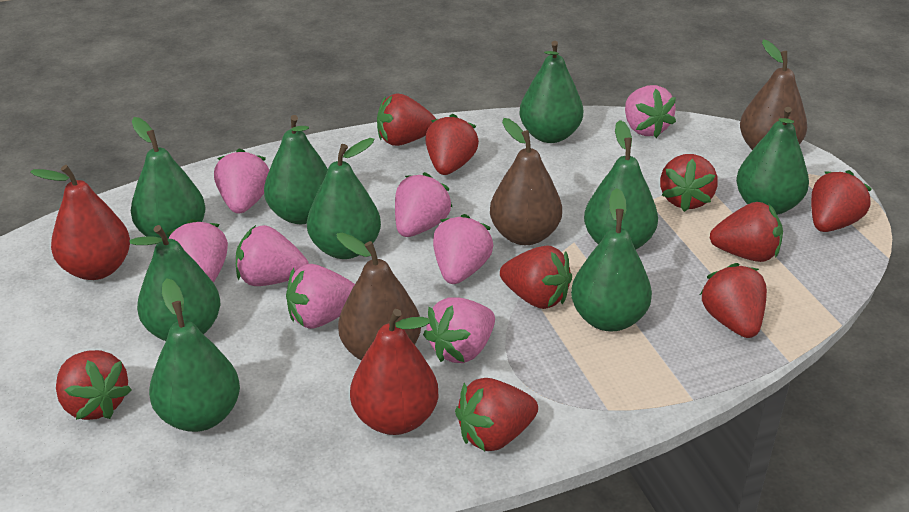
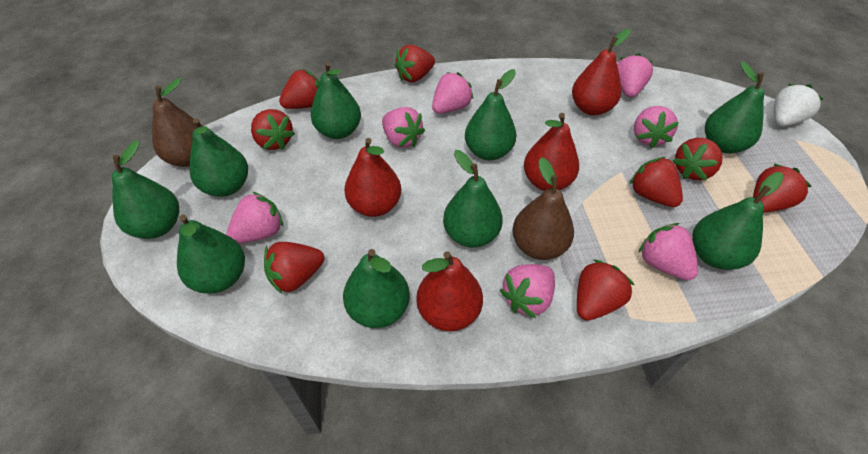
brown pear: 3 -> 2
pink strawberry: 8 -> 7
red pear: 2 -> 4
red strawberry: 9 -> 8
white strawberry: 0 -> 1

